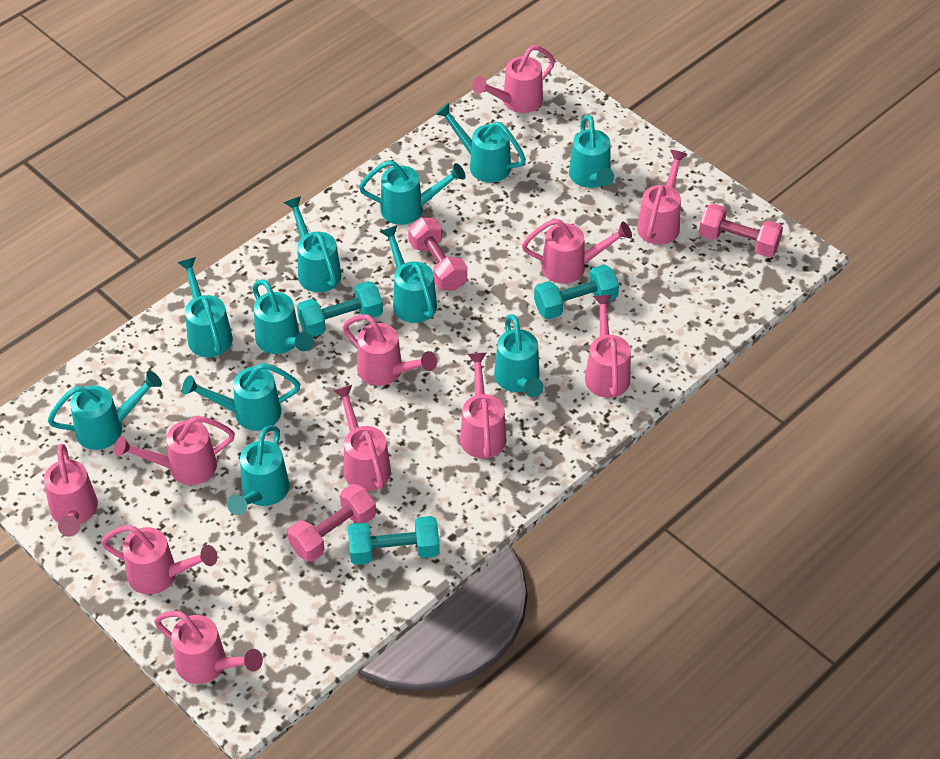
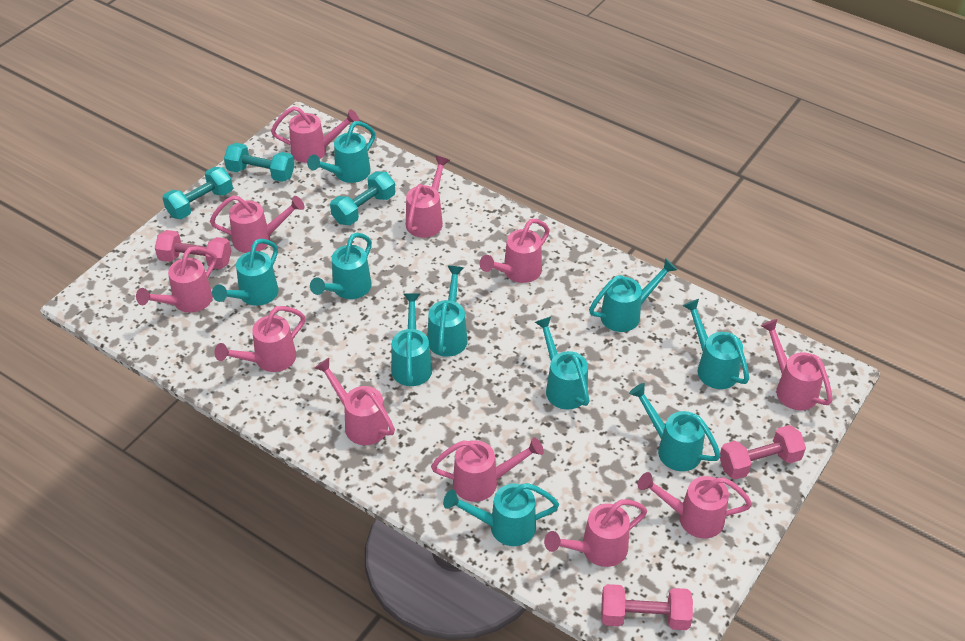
turquoise watering can: 11 -> 10

